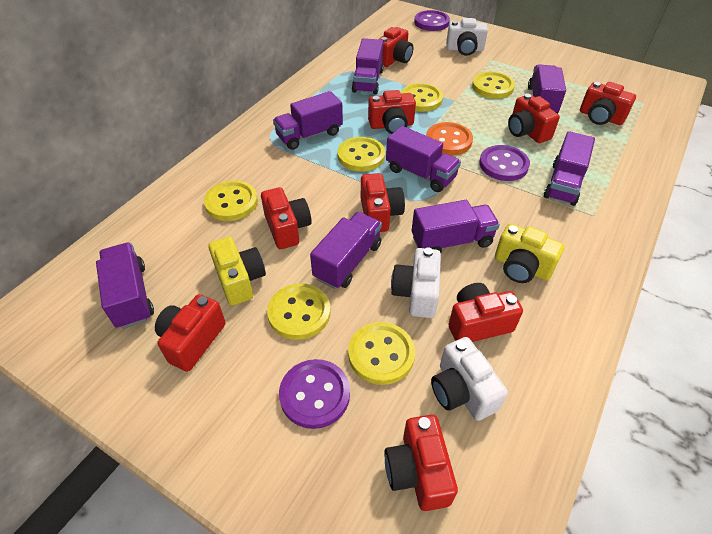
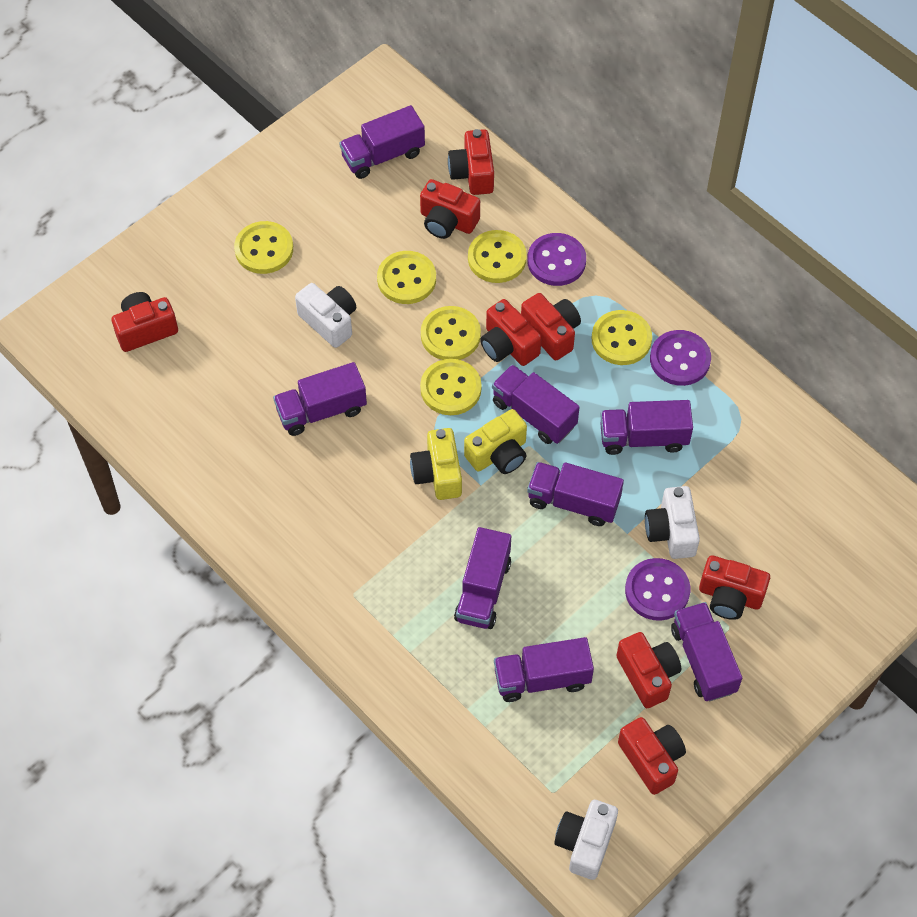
orange button: 1 -> 0
red camera: 9 -> 8

